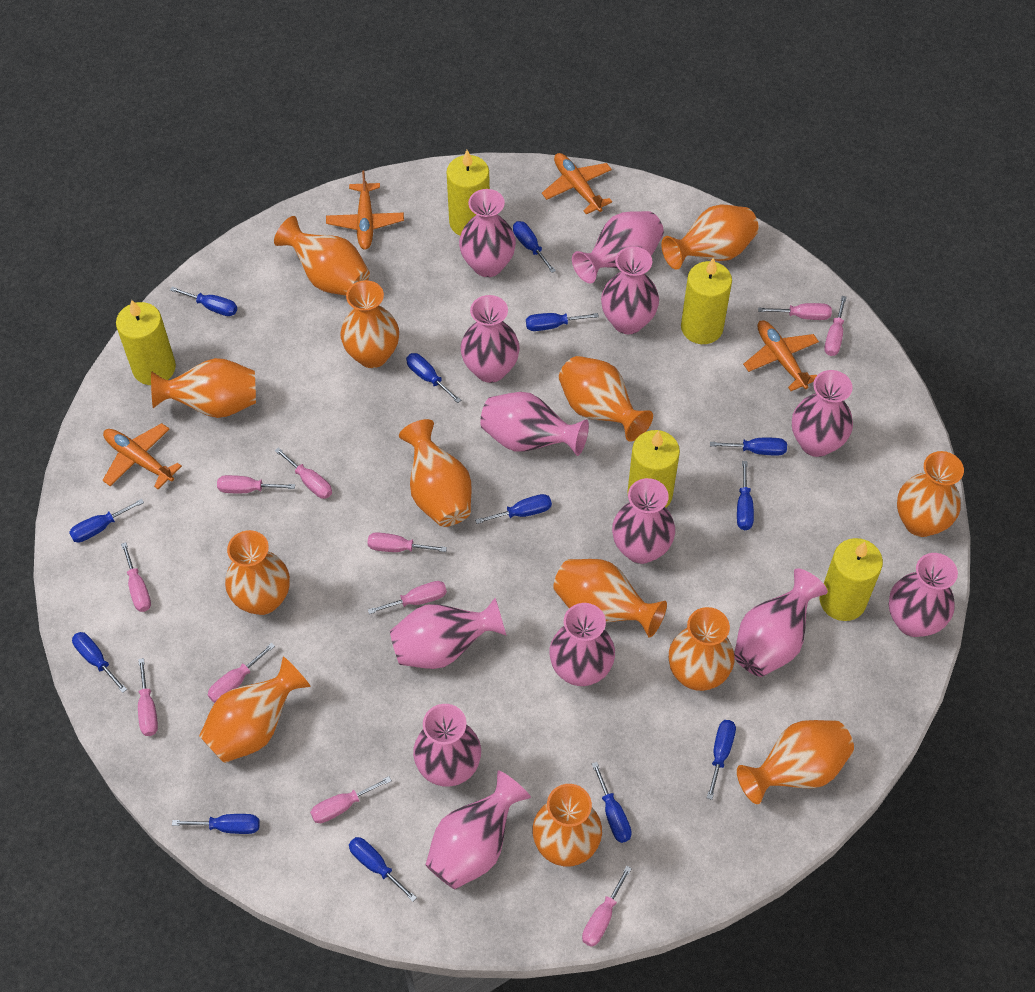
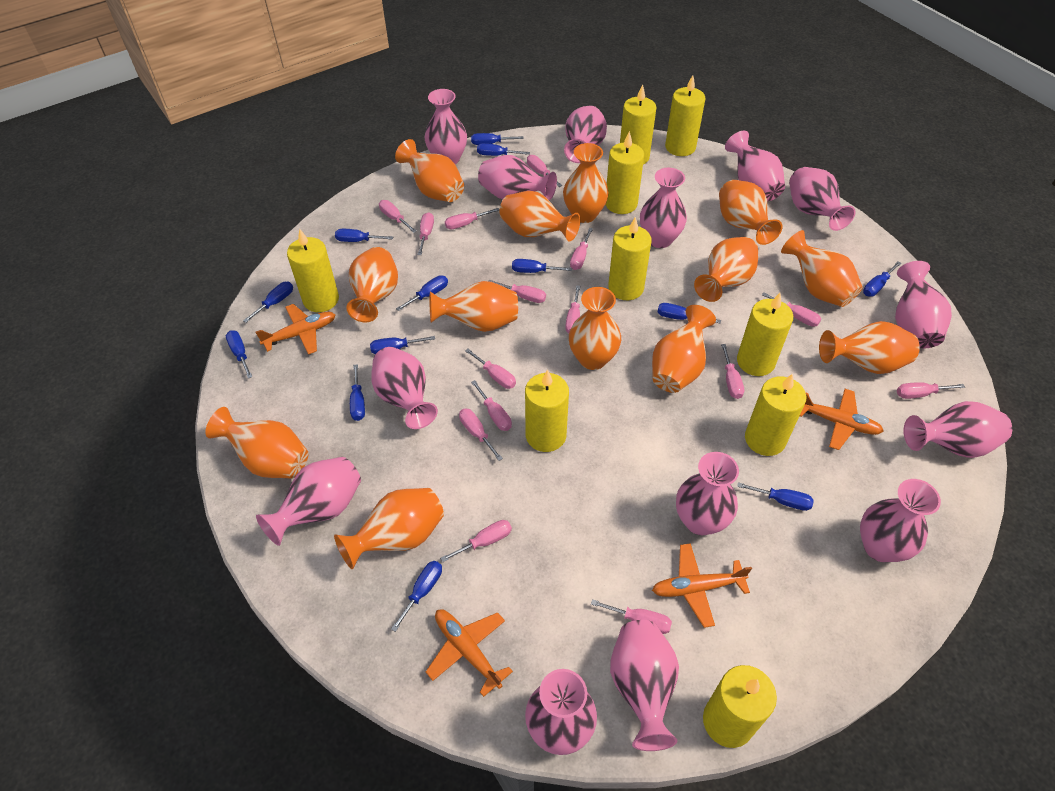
pink screwdriver: 11 -> 15
pink vase: 13 -> 14
yellow candle: 5 -> 9

